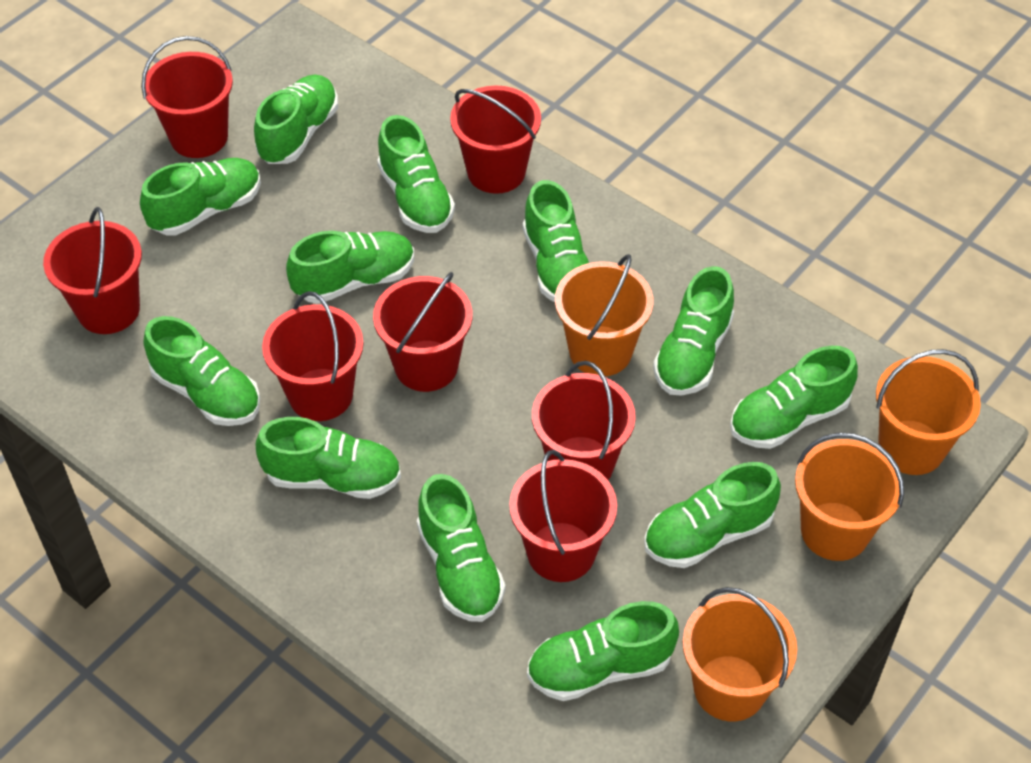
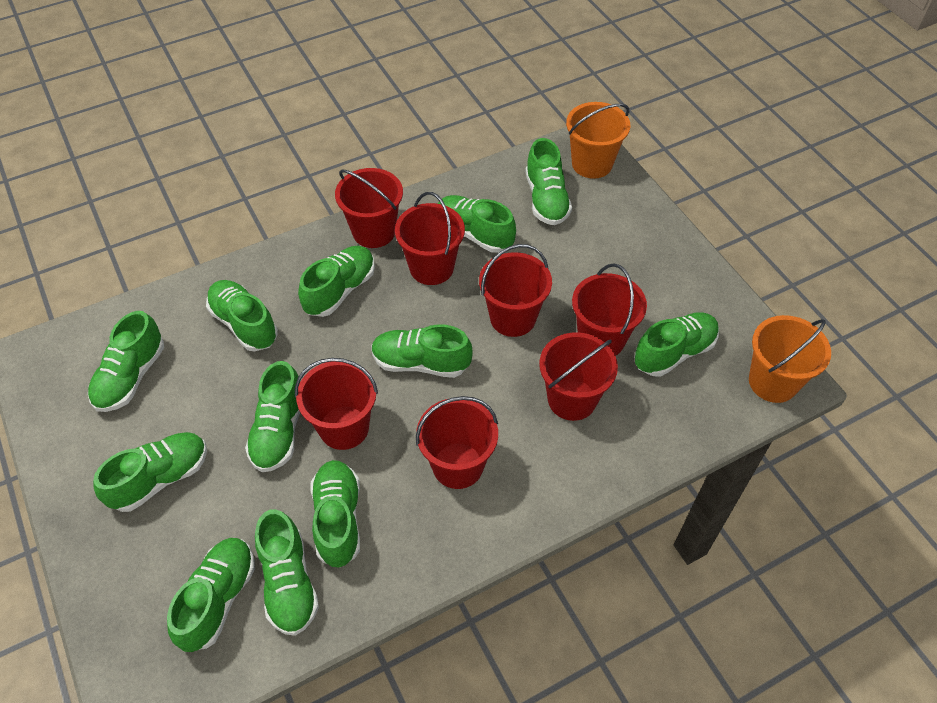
orange bucket: 4 -> 2

